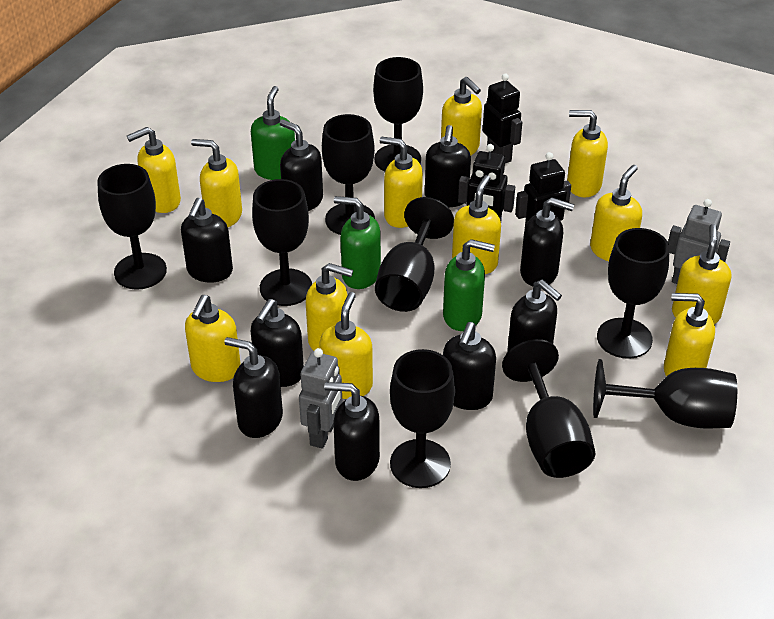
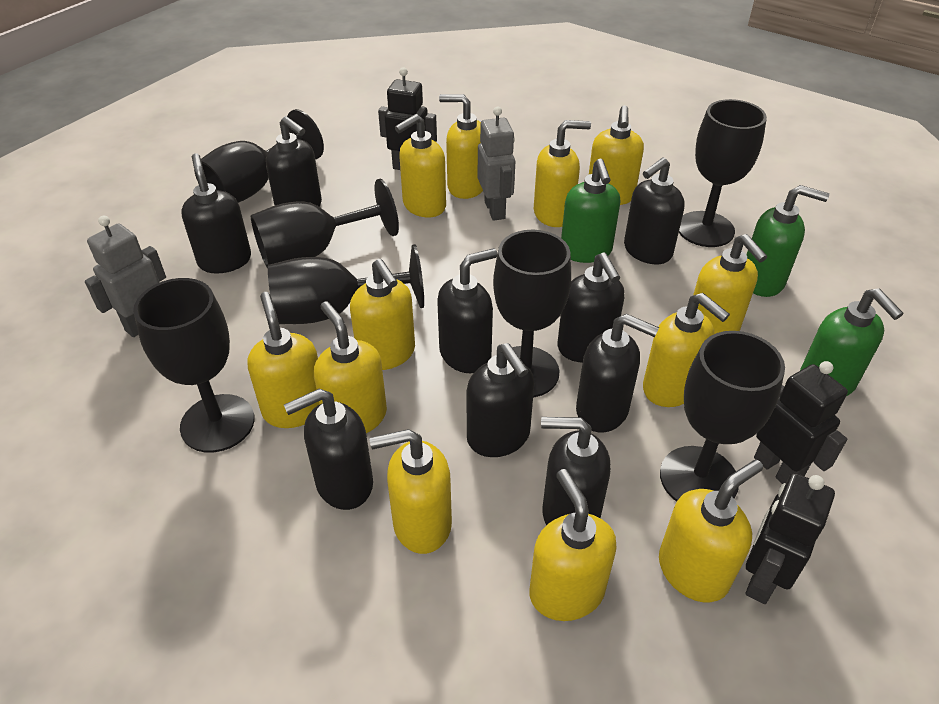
black goblet: 9 -> 7

